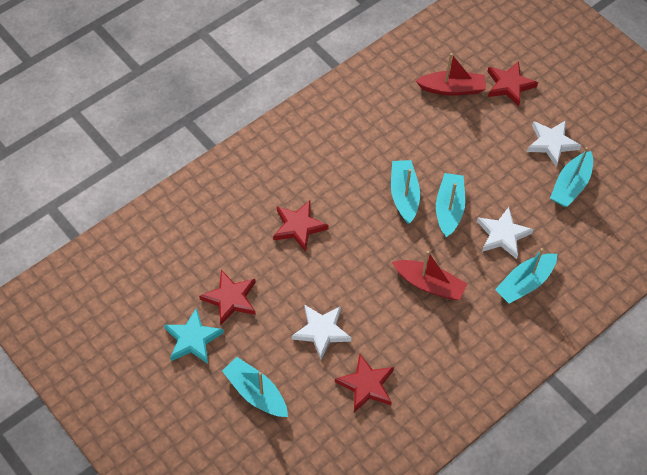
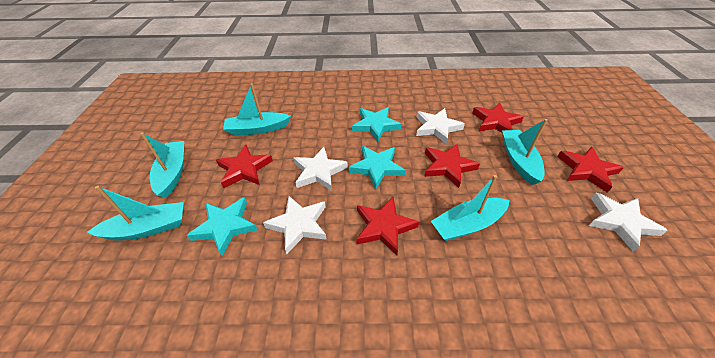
red boat: 2 -> 0
red star: 4 -> 5
turquoise star: 1 -> 3
white star: 3 -> 4

